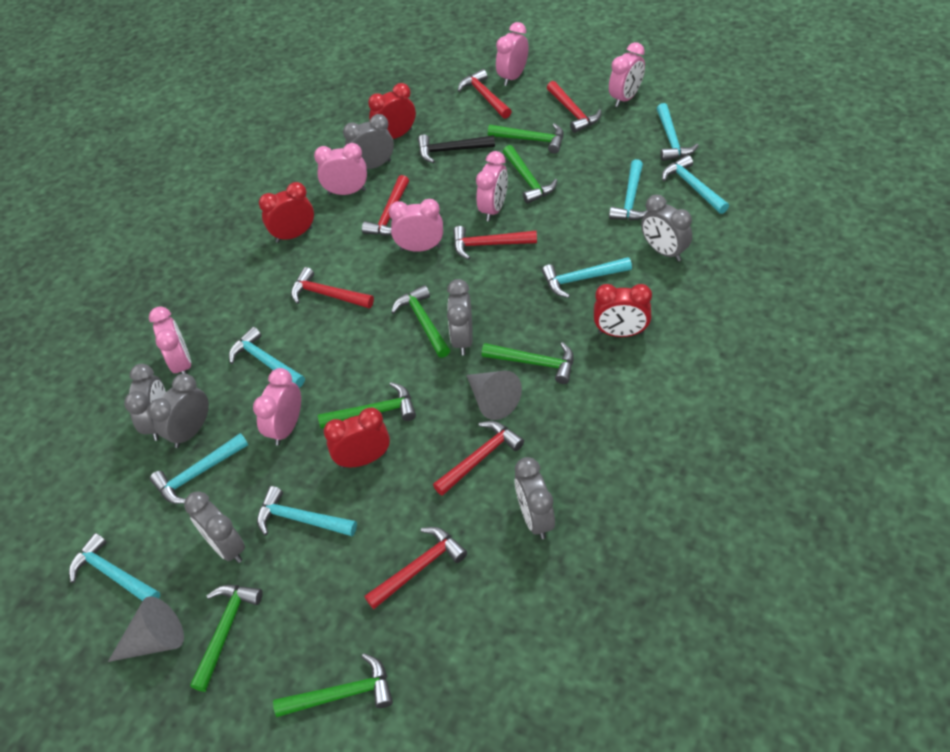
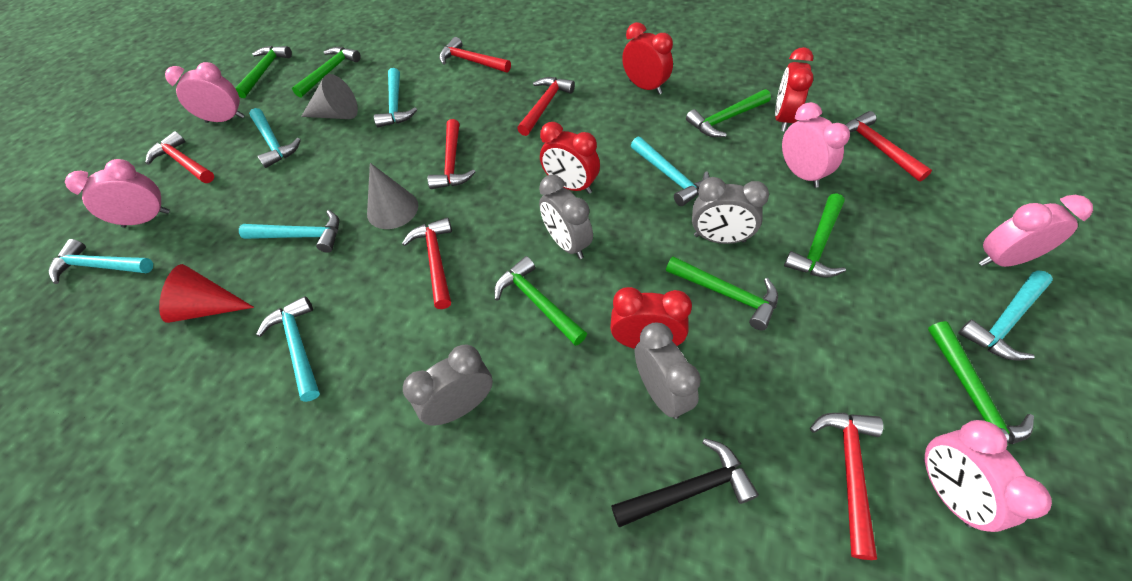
grey clock: 7 -> 4
pink clock: 7 -> 5
red cone: 0 -> 1
turquoise hammer: 8 -> 7

